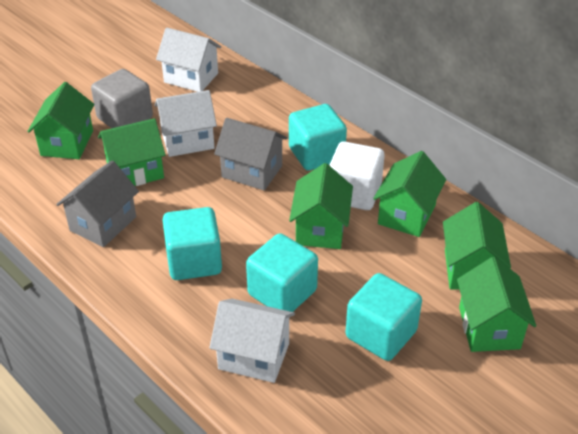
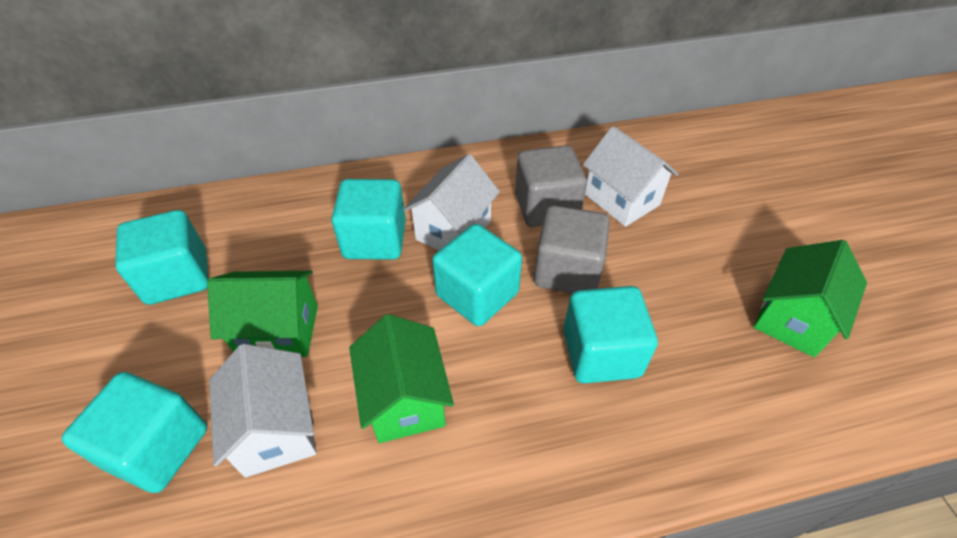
green house: 6 -> 3
grey cube: 1 -> 2
grey house: 2 -> 0
turquoise cube: 4 -> 5
white cube: 1 -> 0

